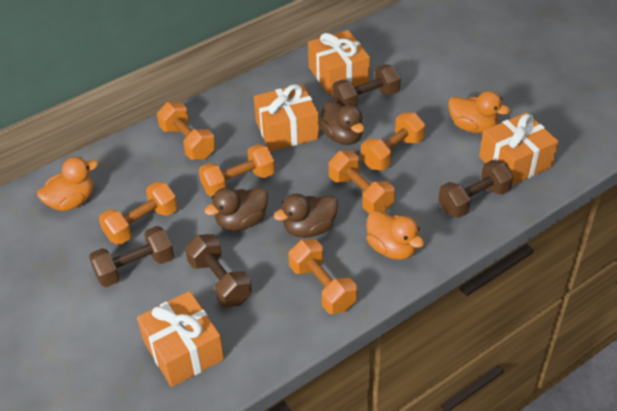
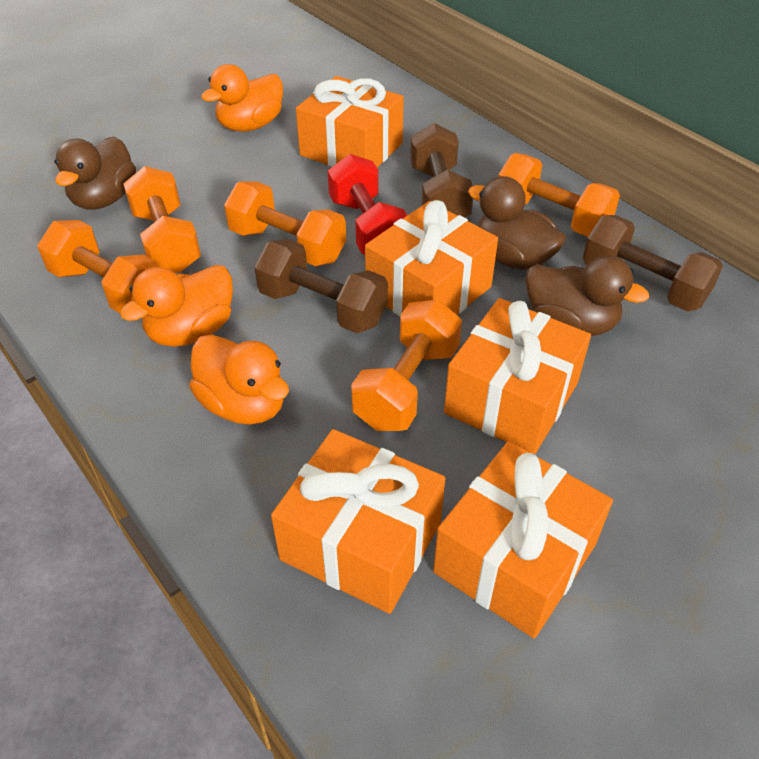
brown dumbbell: 4 -> 3
orange dumbbell: 6 -> 5
orange gift: 4 -> 5
red dumbbell: 0 -> 1

